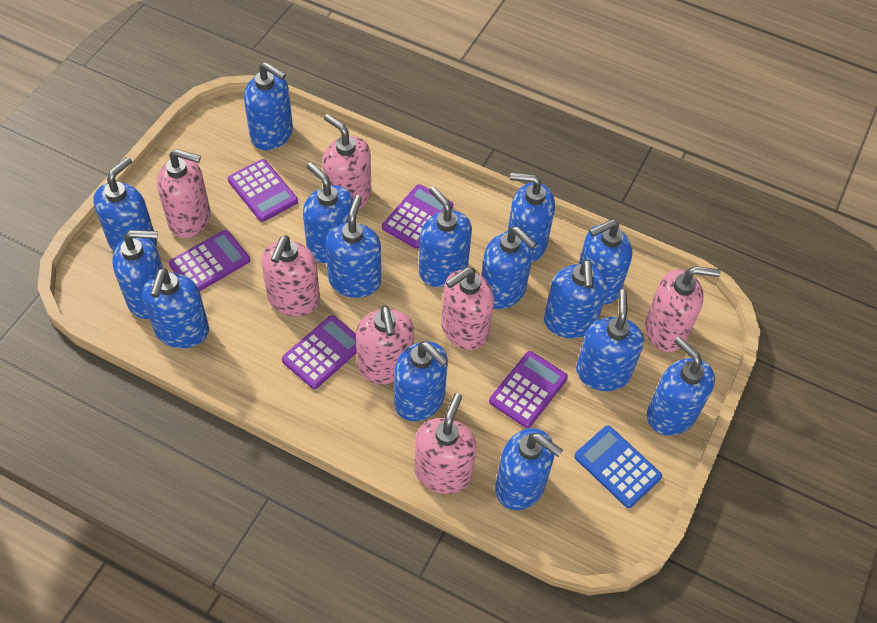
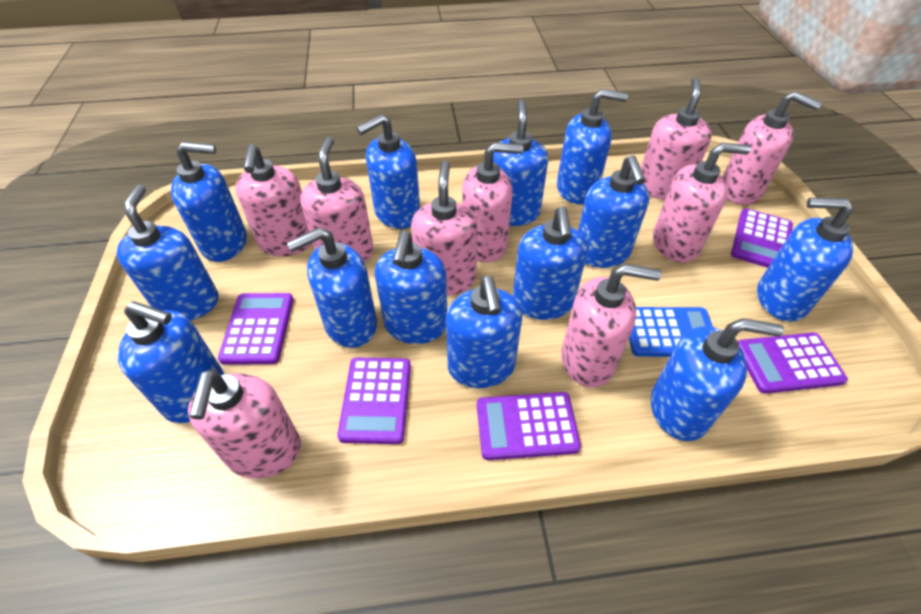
blue soap dispenser: 15 -> 13
pink soap dispenser: 7 -> 9

